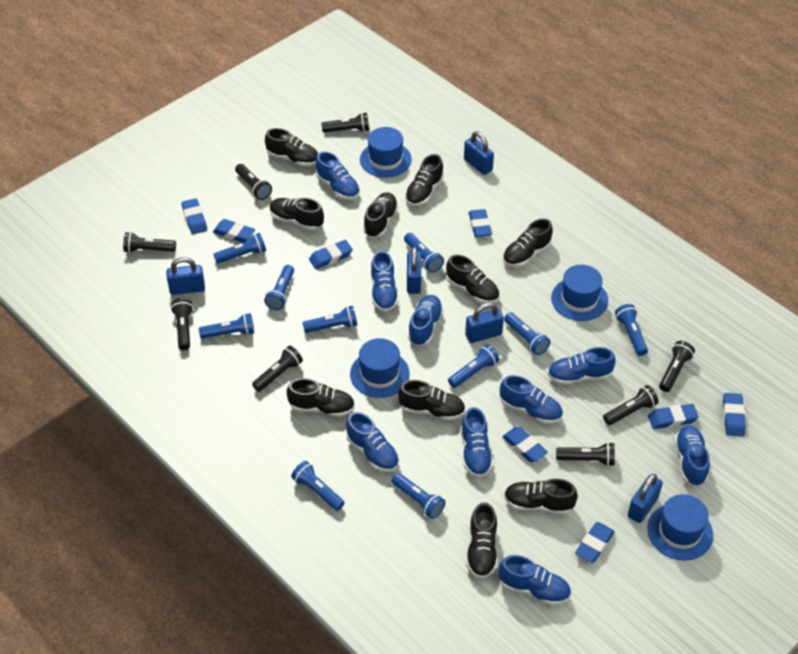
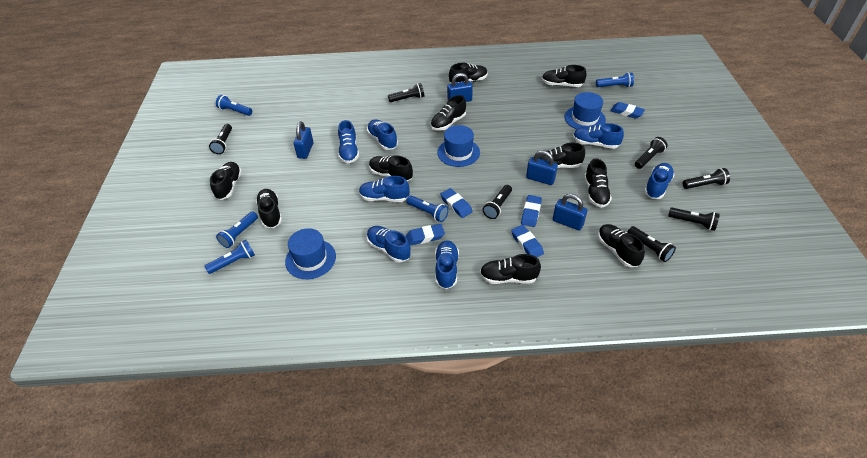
black flashlight: 8 -> 7
blue eraser: 8 -> 5
blue flashlight: 10 -> 5
blue hat: 4 -> 3
blue padlock: 5 -> 4
blue shoe: 9 -> 7

